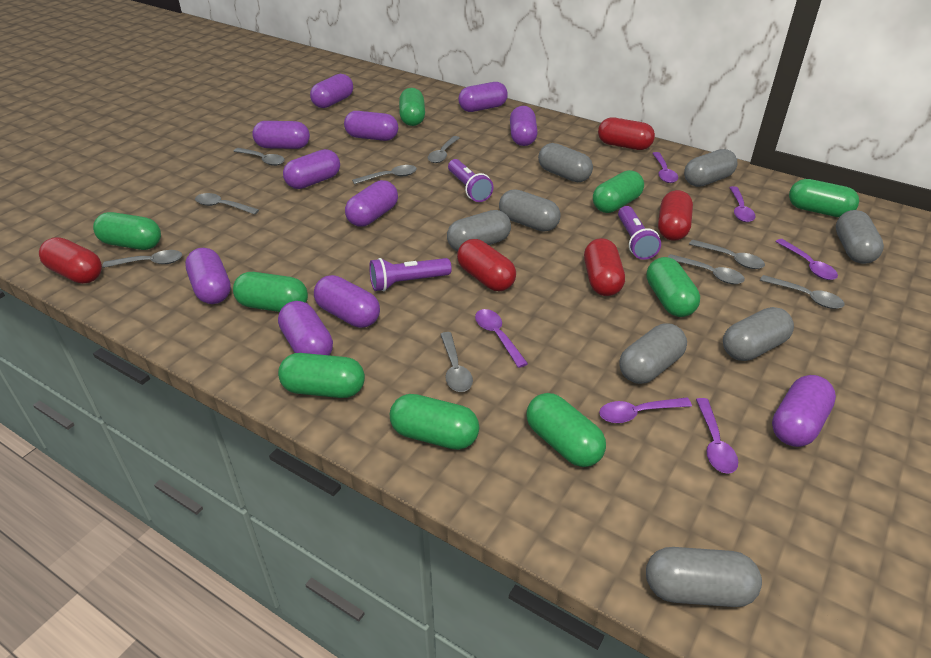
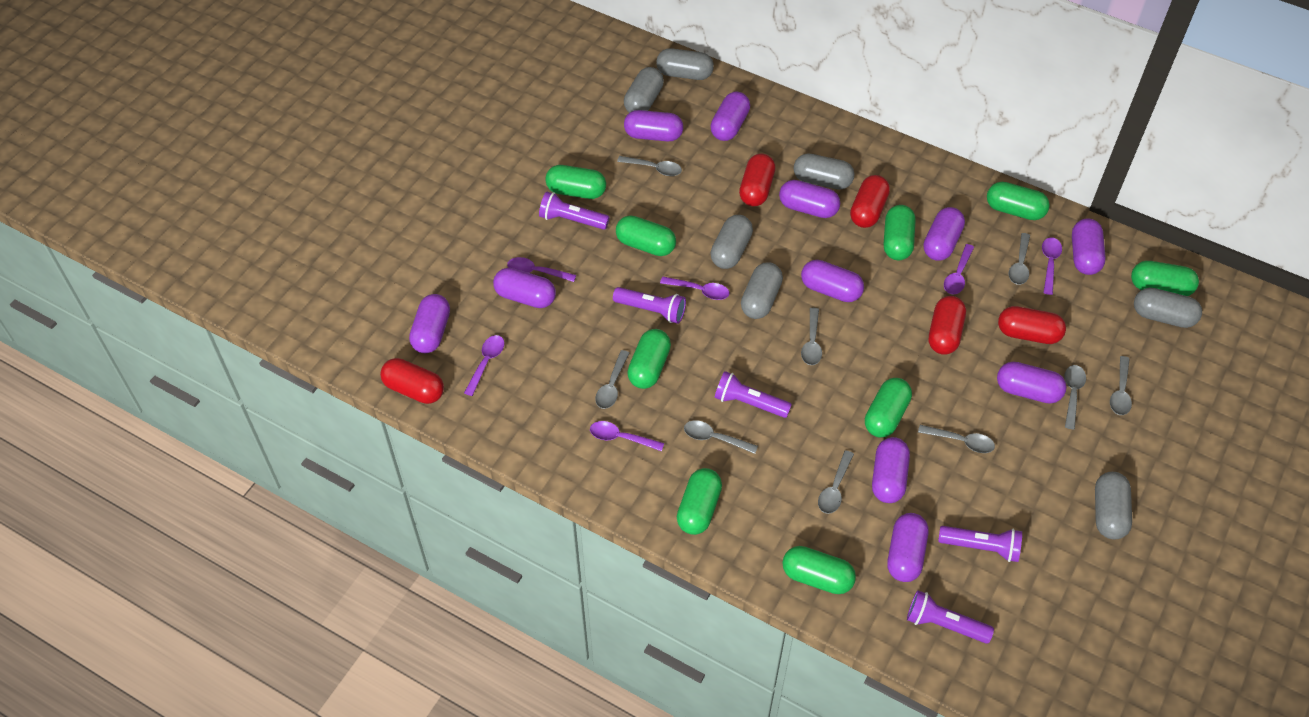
grey capsule: 8 -> 7
purple flashlight: 3 -> 5

